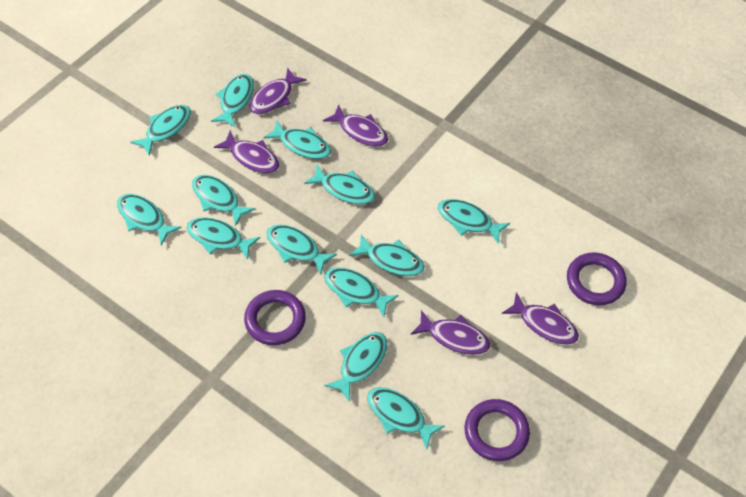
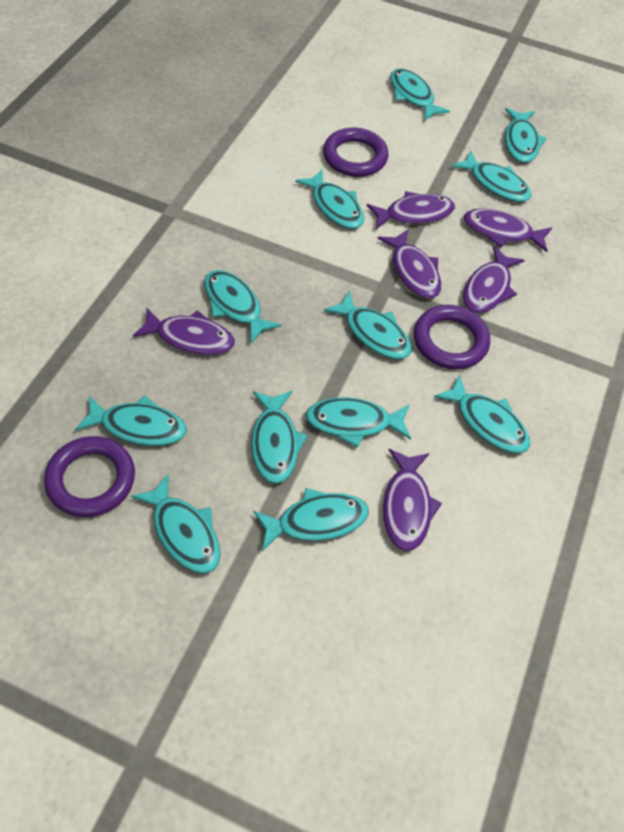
purple fish: 5 -> 6
turquoise fish: 13 -> 12

